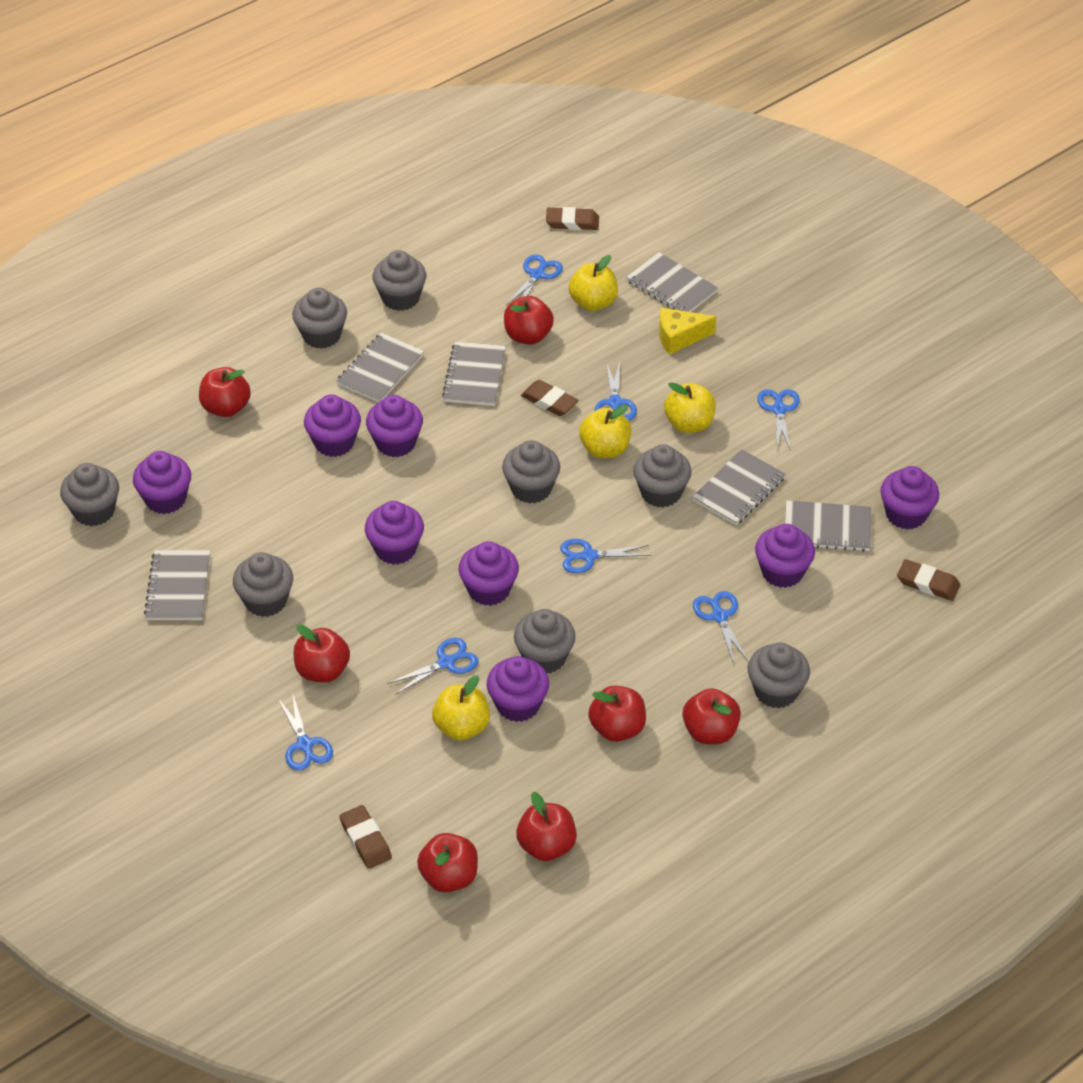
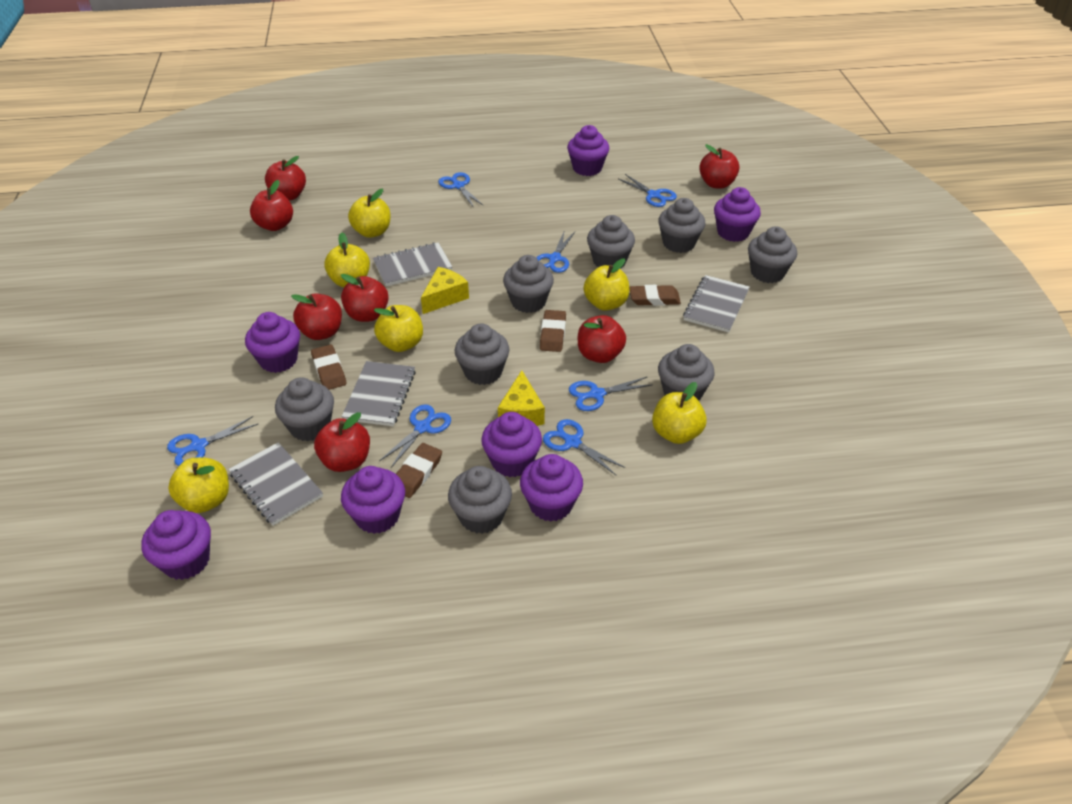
grey notebook: 6 -> 4
purple cupcake: 8 -> 7
yellow apple: 4 -> 6
yellow cheese: 1 -> 2

